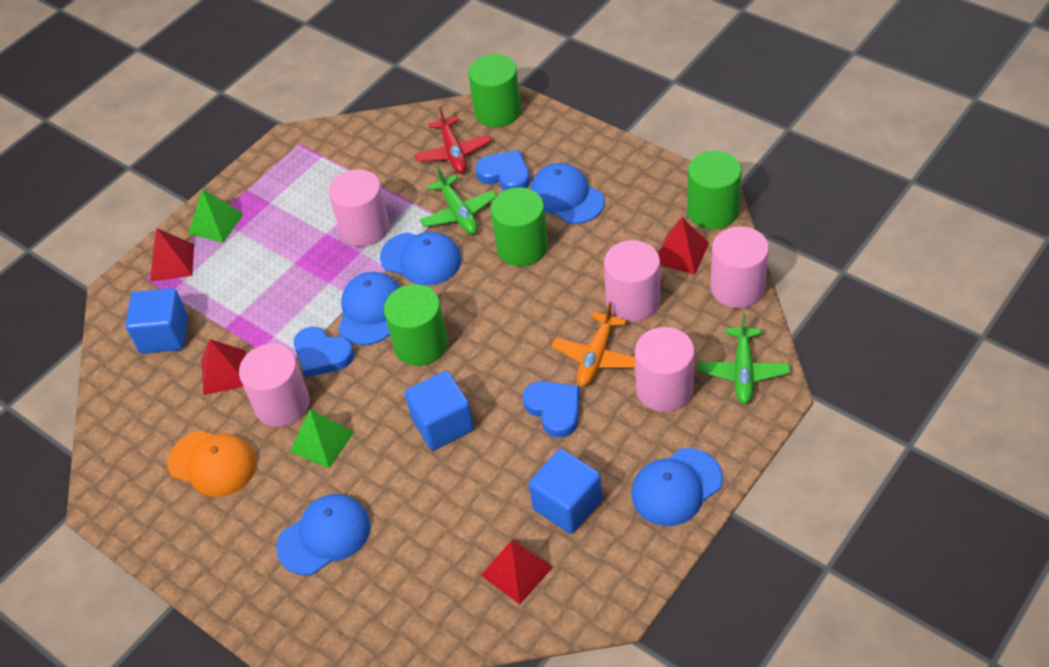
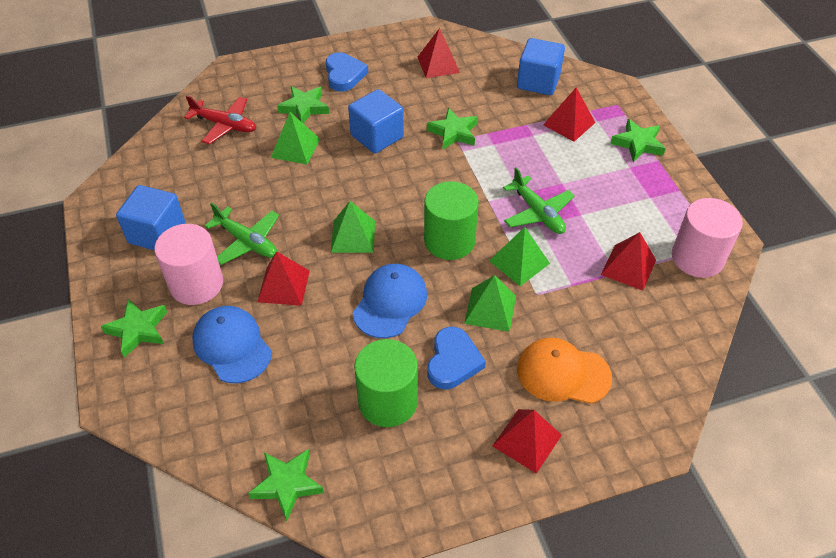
blue cap: 5 -> 2
blue heart: 3 -> 2
green cylinder: 4 -> 2
green pyramid: 2 -> 4
green star: 0 -> 5
orange plane: 1 -> 0
pink cylinder: 5 -> 2
red pyramid: 4 -> 5

